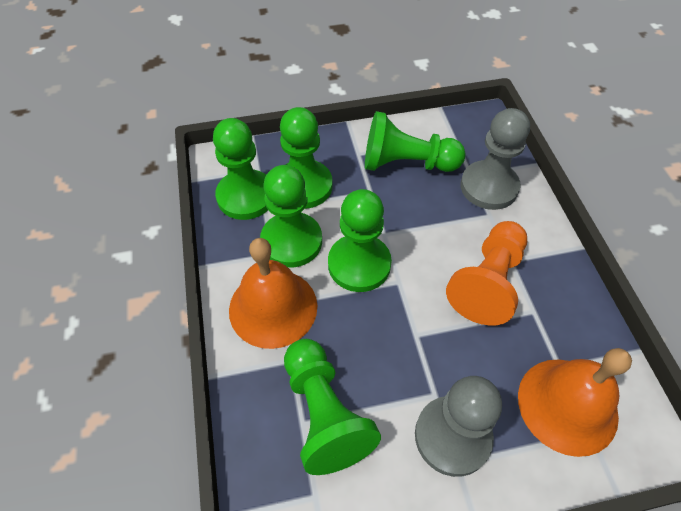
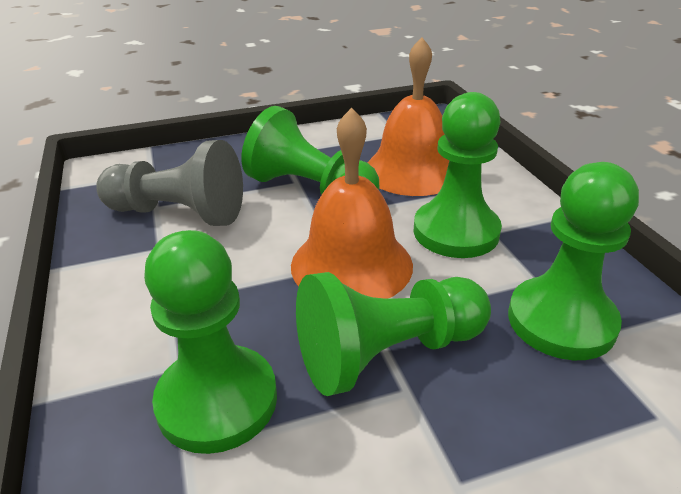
green pawn: 6 -> 5
grey pawn: 2 -> 1
orange pawn: 1 -> 0

